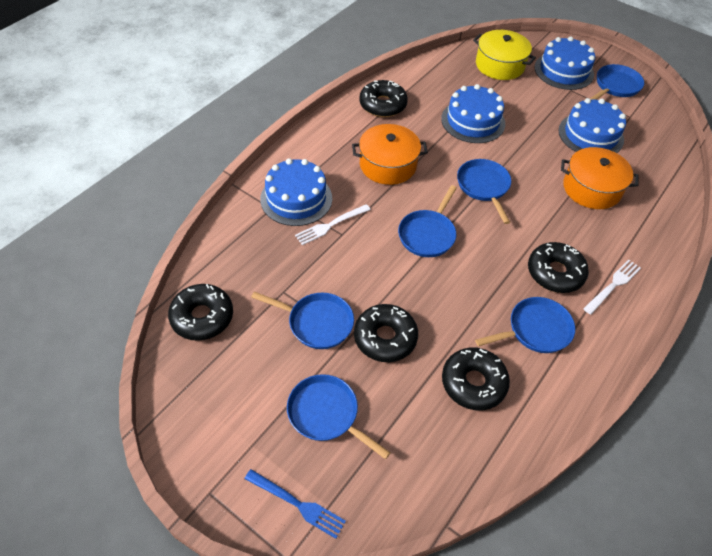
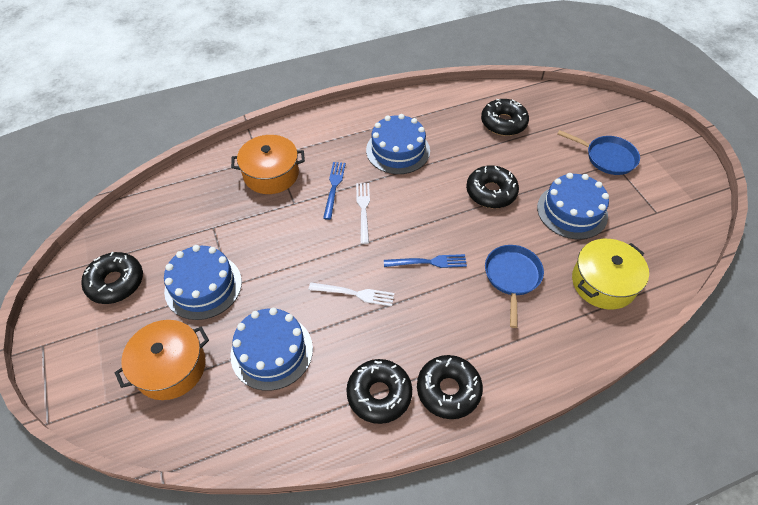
blue fork: 1 -> 2
blue pan: 6 -> 2

